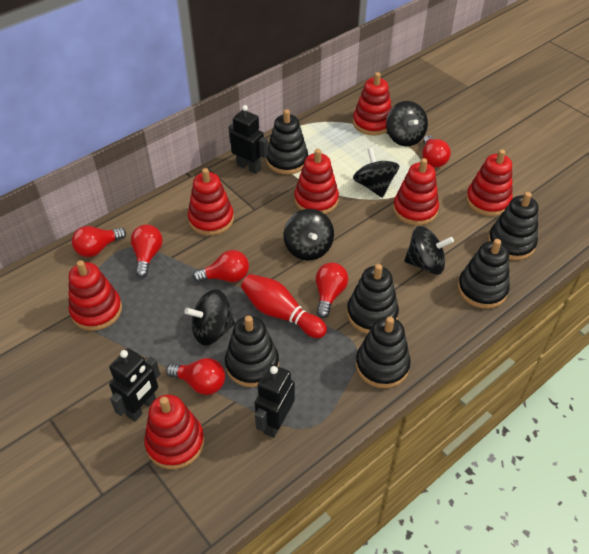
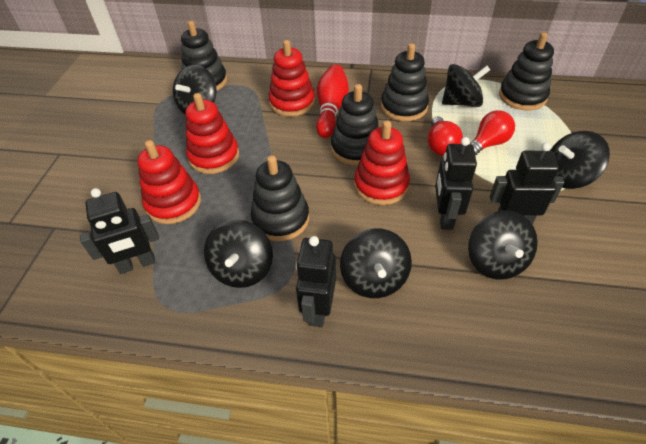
black robot: 3 -> 4
black spinning top: 5 -> 6
black stacking toy: 6 -> 5
red light bulb: 6 -> 2
red stacking toy: 7 -> 4

